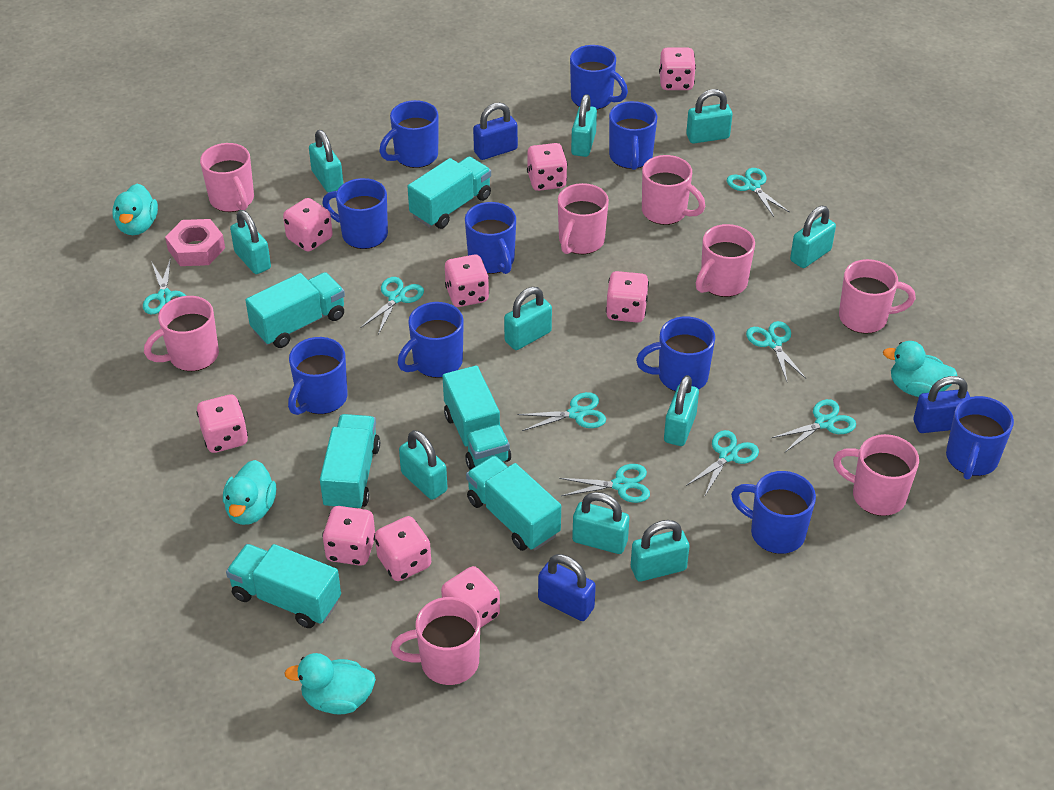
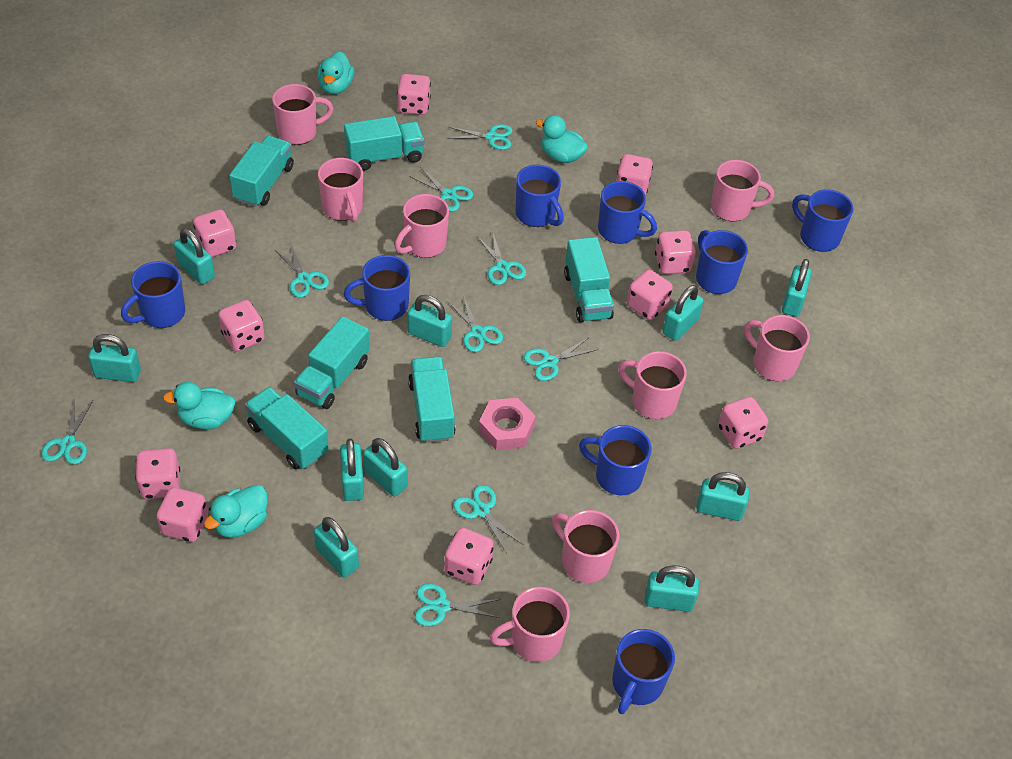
blue mug: 10 -> 8
blue padlock: 3 -> 0
pink dice: 9 -> 10
turquoise scissors: 8 -> 9

